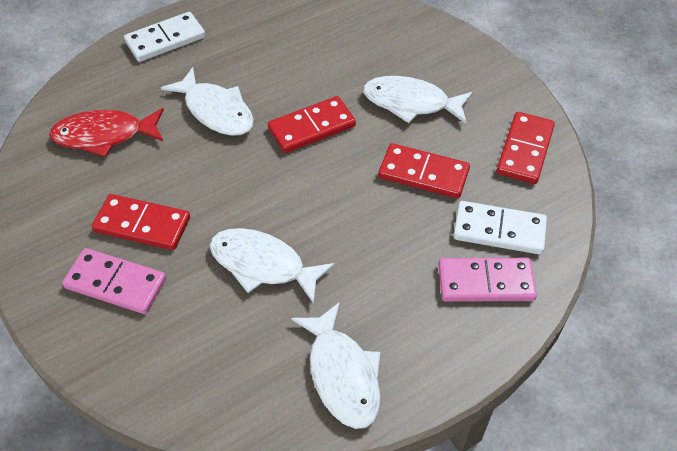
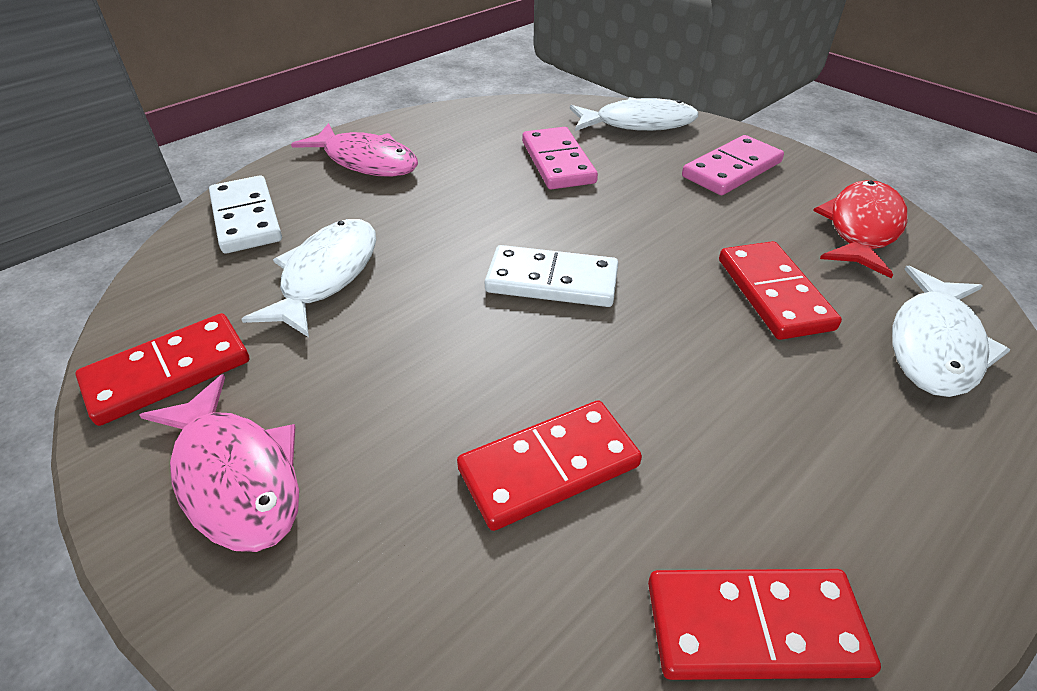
pink fish: 0 -> 2
white fish: 4 -> 3

